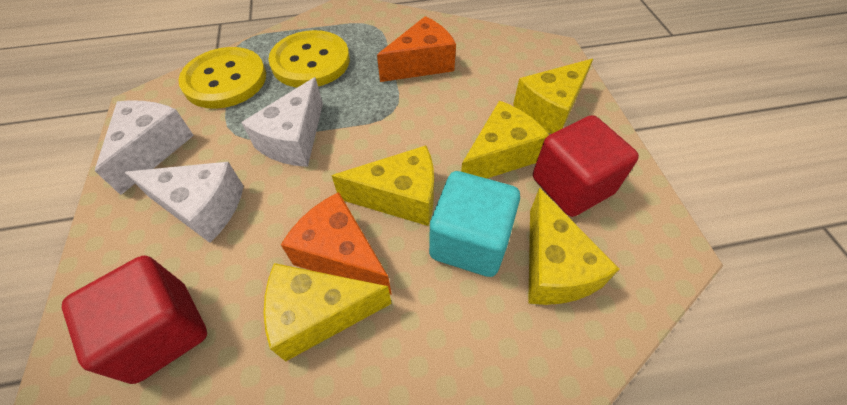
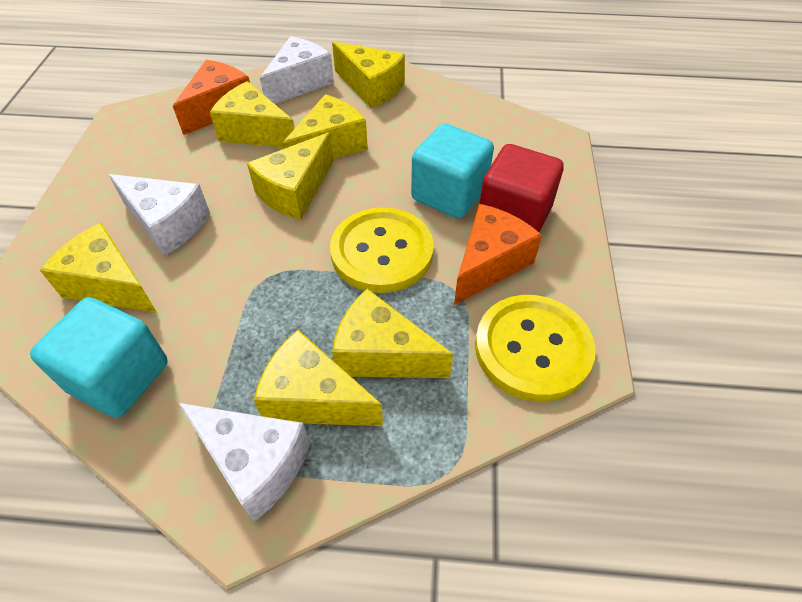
red cube: 2 -> 1
turquoise cube: 1 -> 2
yellow cheese: 5 -> 7

